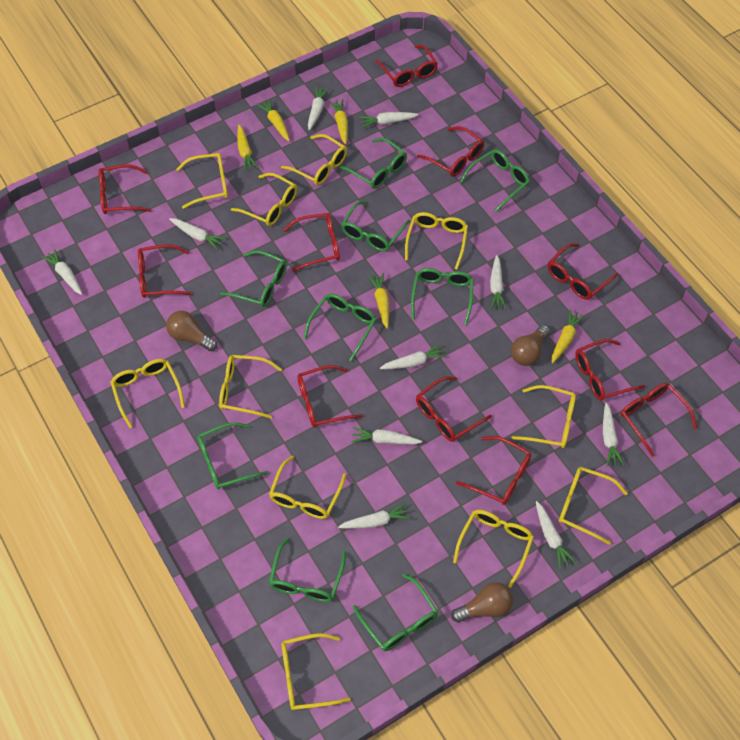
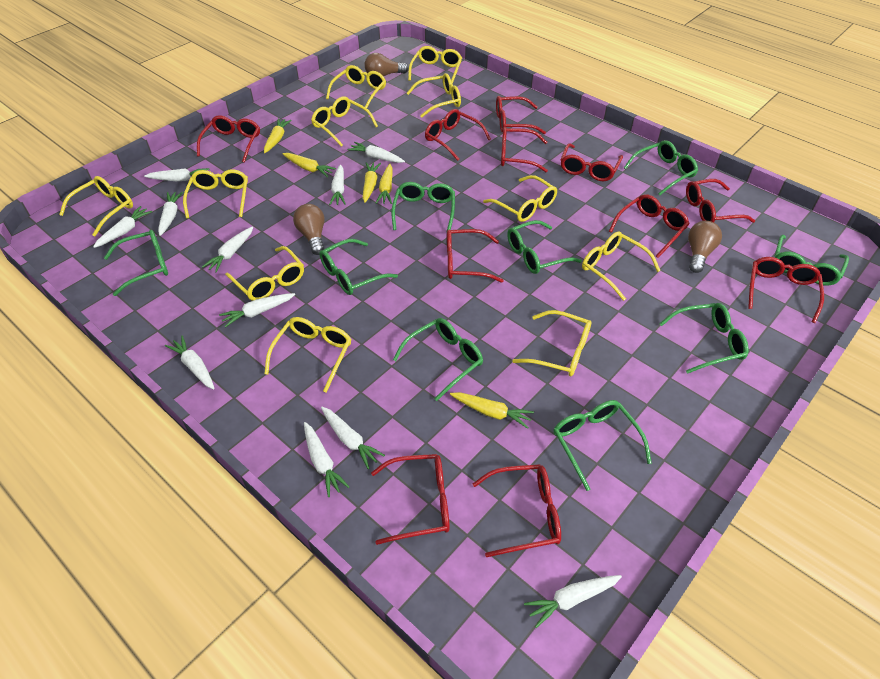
white carrot: 10 -> 11

